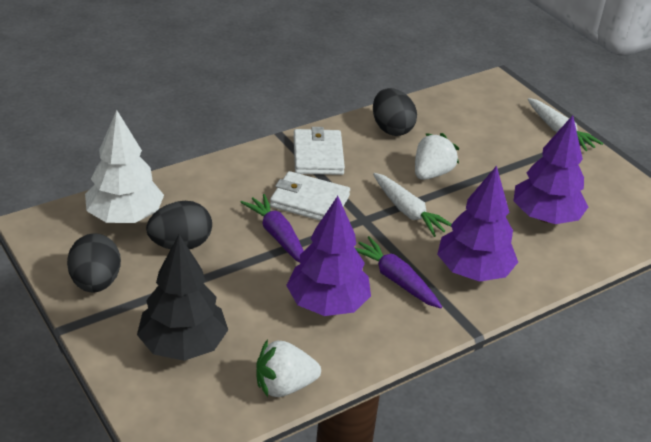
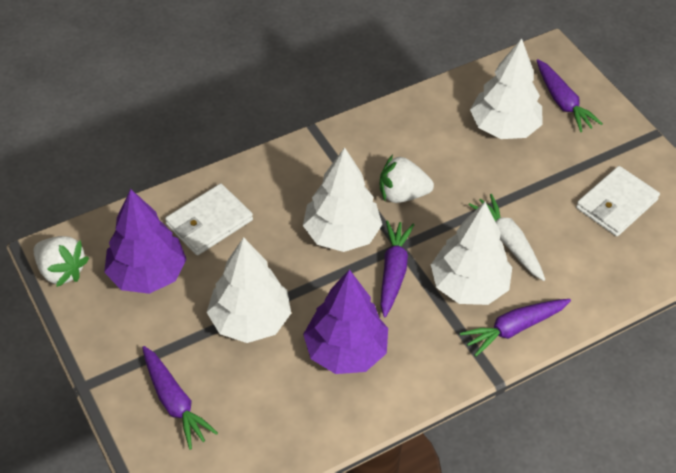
black egg: 3 -> 0
black tree: 1 -> 0
purple carrot: 2 -> 4
purple tree: 3 -> 2
white carrot: 2 -> 1
white tree: 1 -> 4

